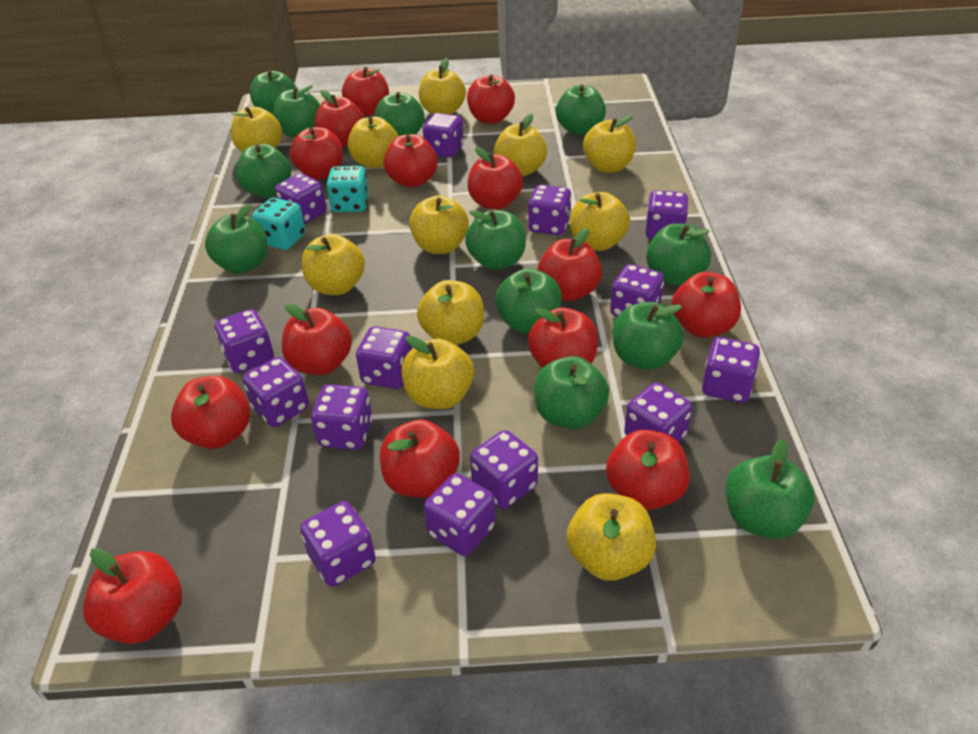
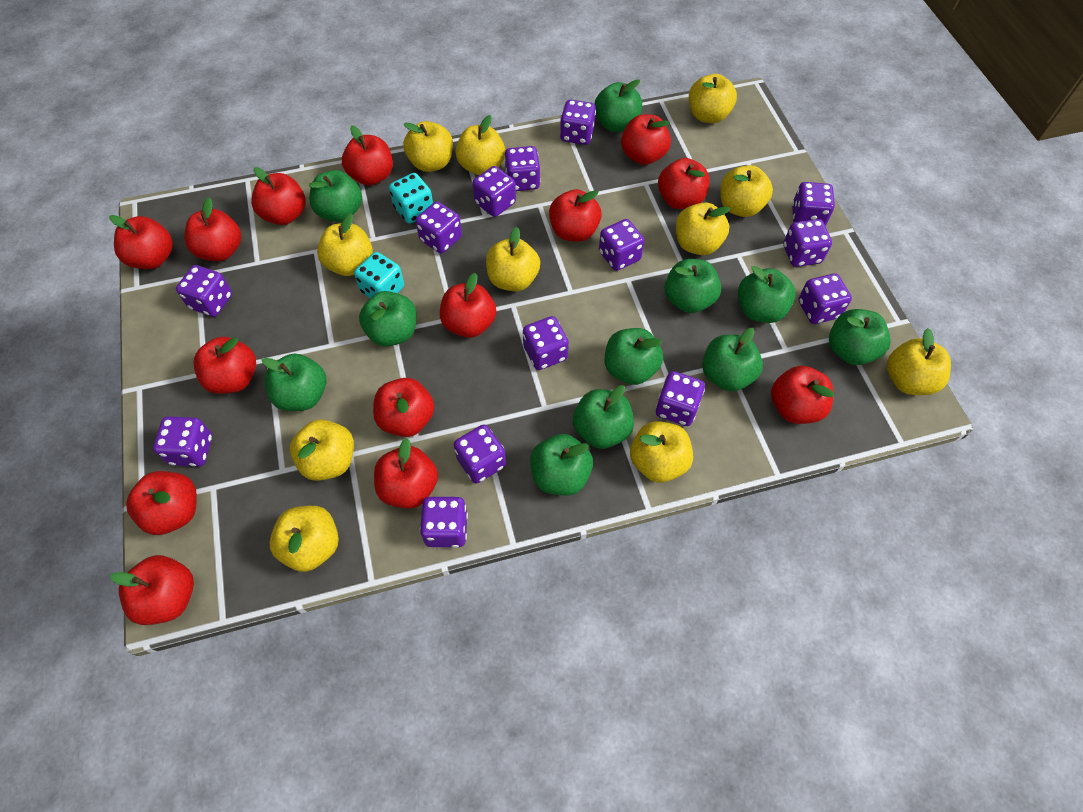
green apple: 12 -> 11

